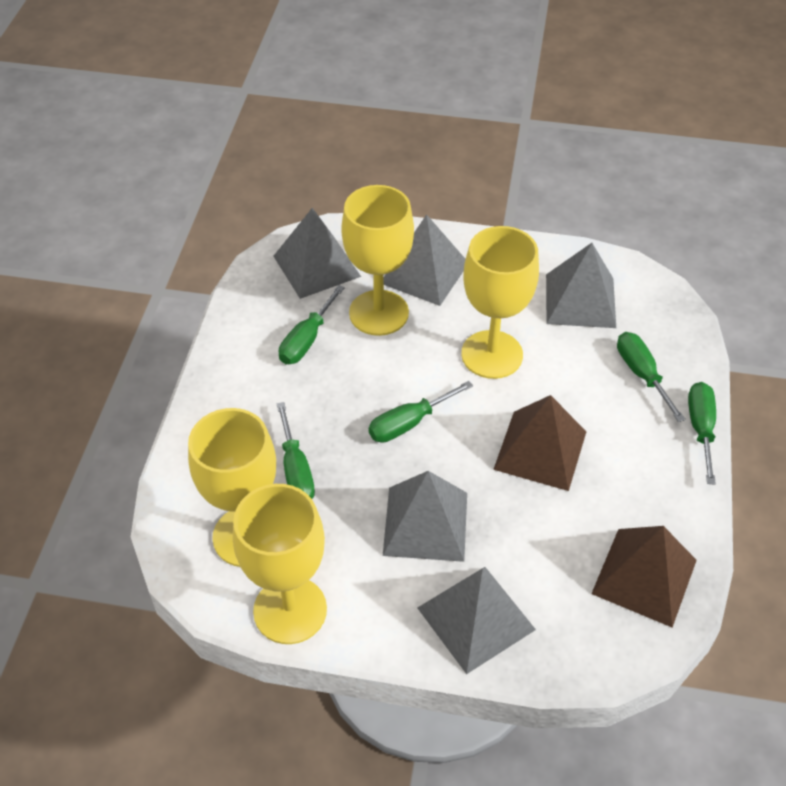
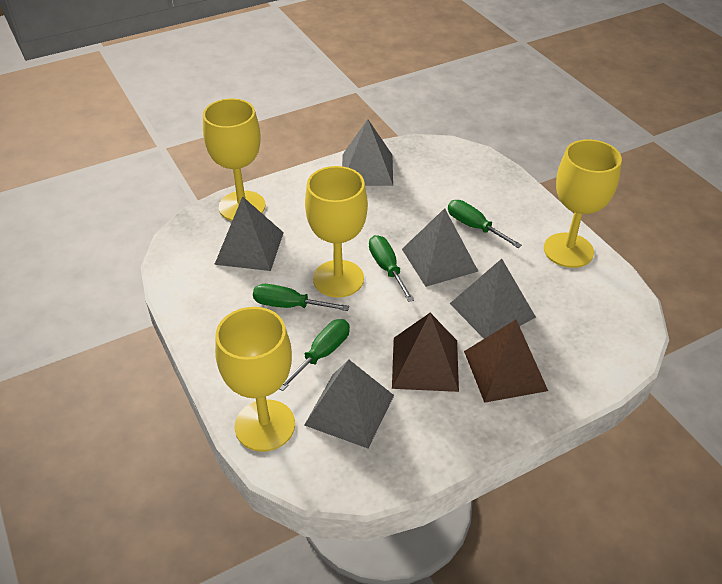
green screwdriver: 5 -> 4

